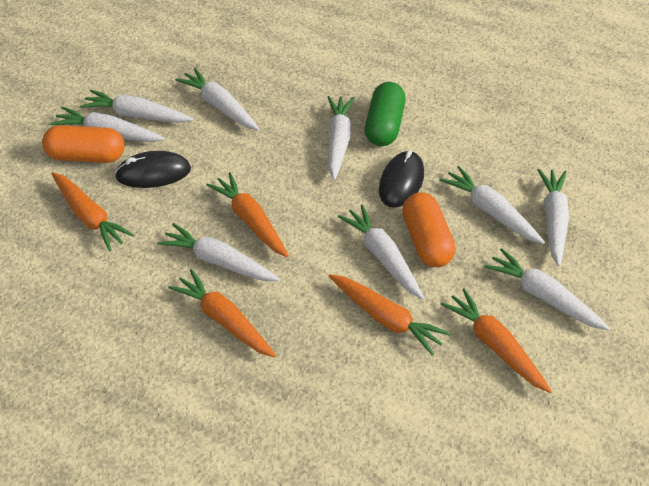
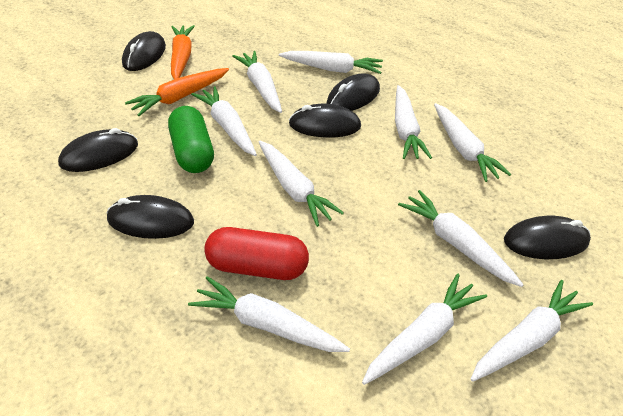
black mouse: 2 -> 6
orange capsule: 2 -> 0
orange carrot: 5 -> 2
red capsule: 0 -> 1
white carrot: 9 -> 10

